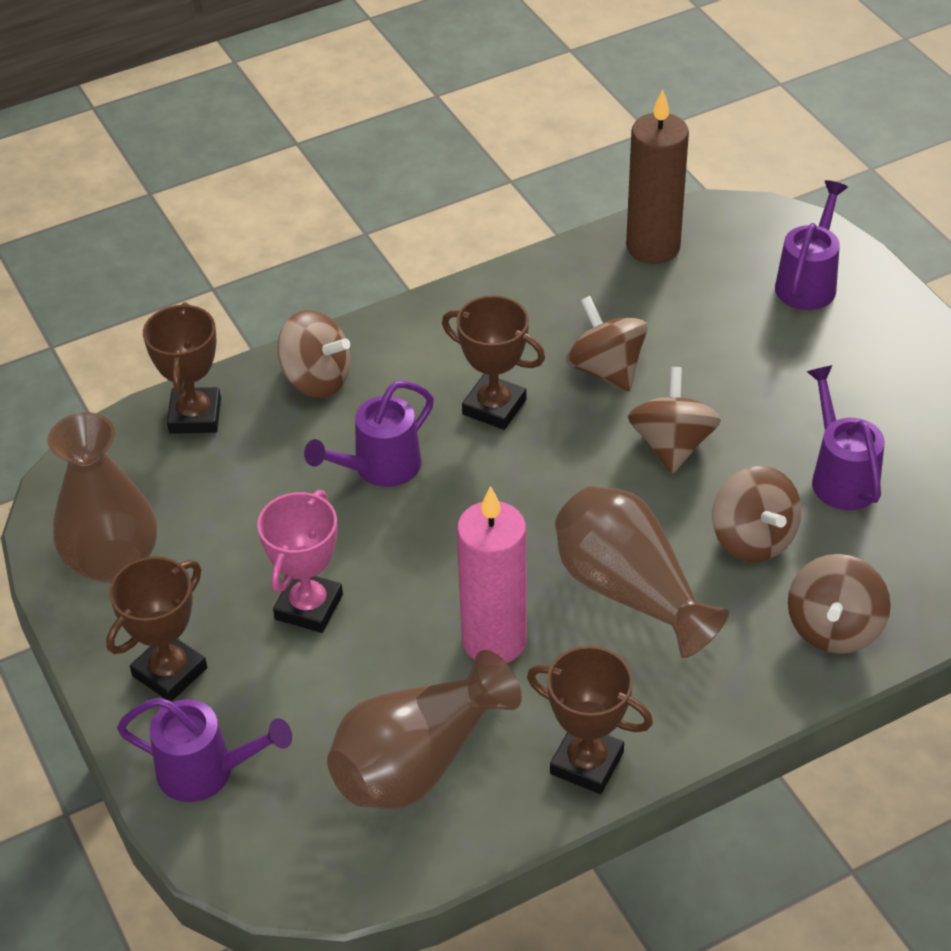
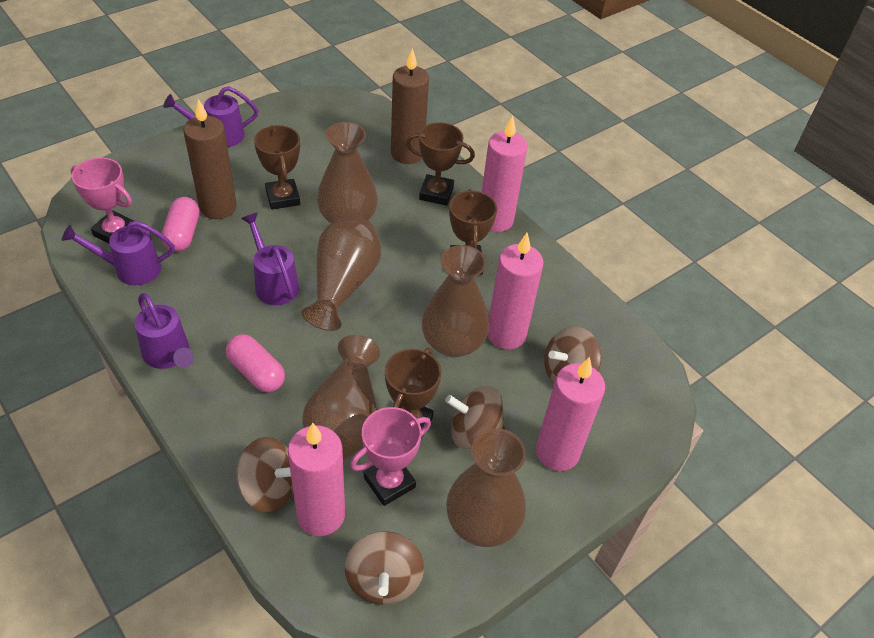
brown candle: 1 -> 2
brown spinning top: 5 -> 4
brown vase: 3 -> 5
pink candle: 1 -> 4
pink capsule: 0 -> 2
pink trophy: 1 -> 2

